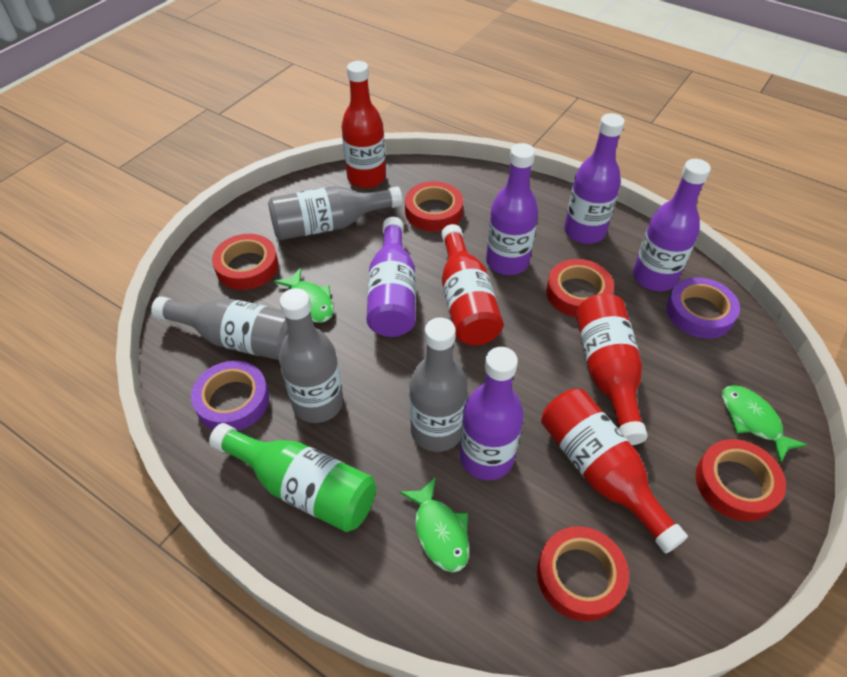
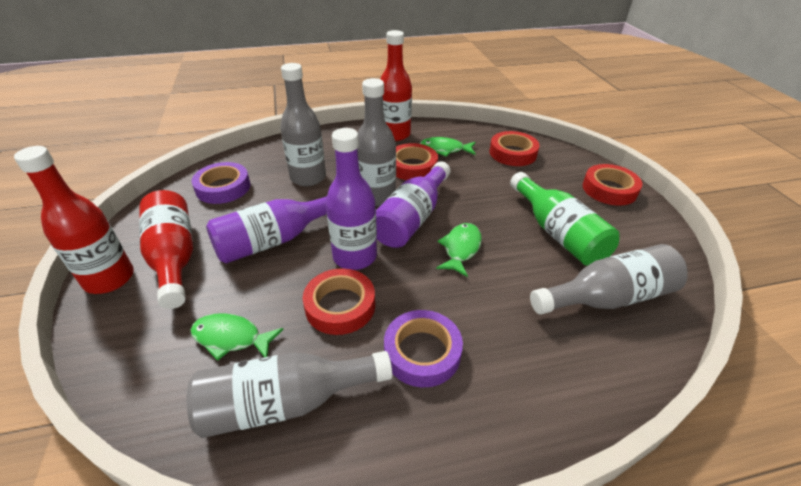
purple bottle: 5 -> 3
red bottle: 4 -> 3
red tape: 5 -> 4

